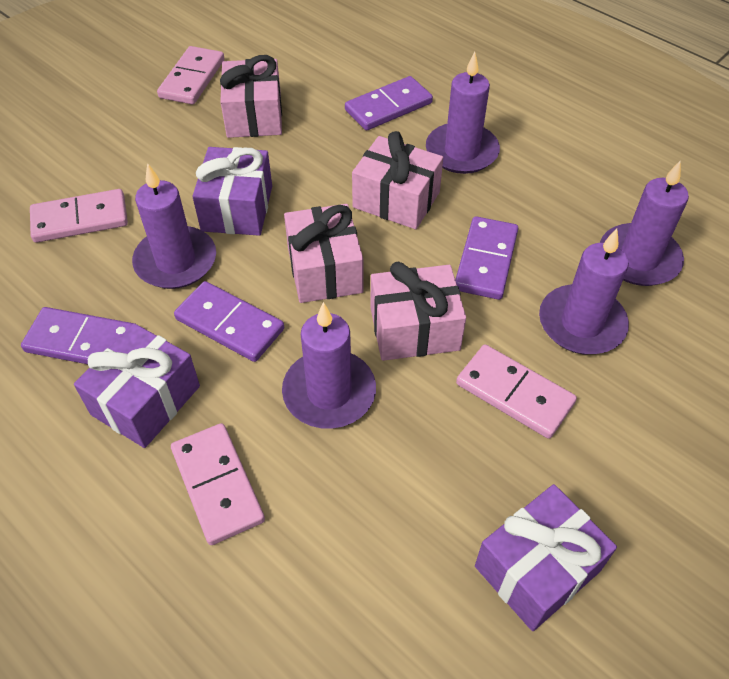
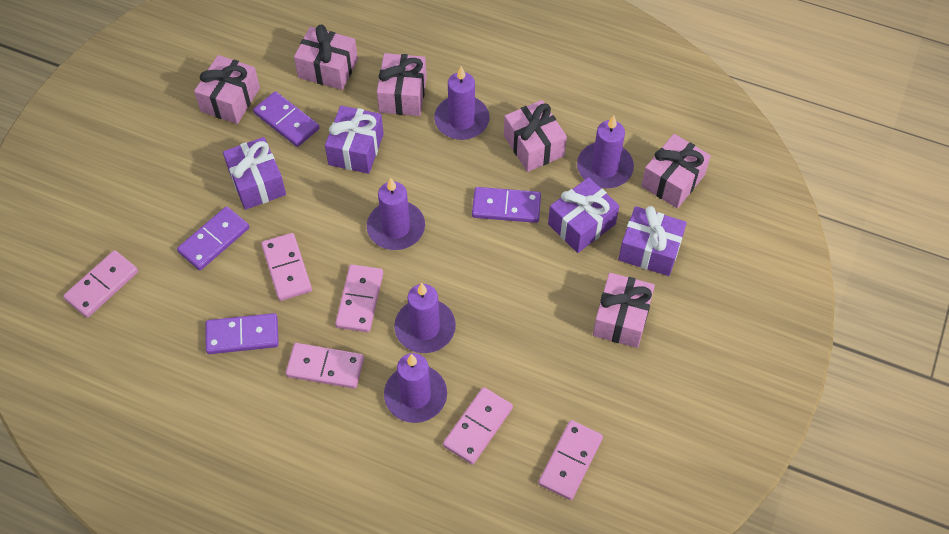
pink domino: 4 -> 6
pink gift: 4 -> 6
purple gift: 3 -> 4

